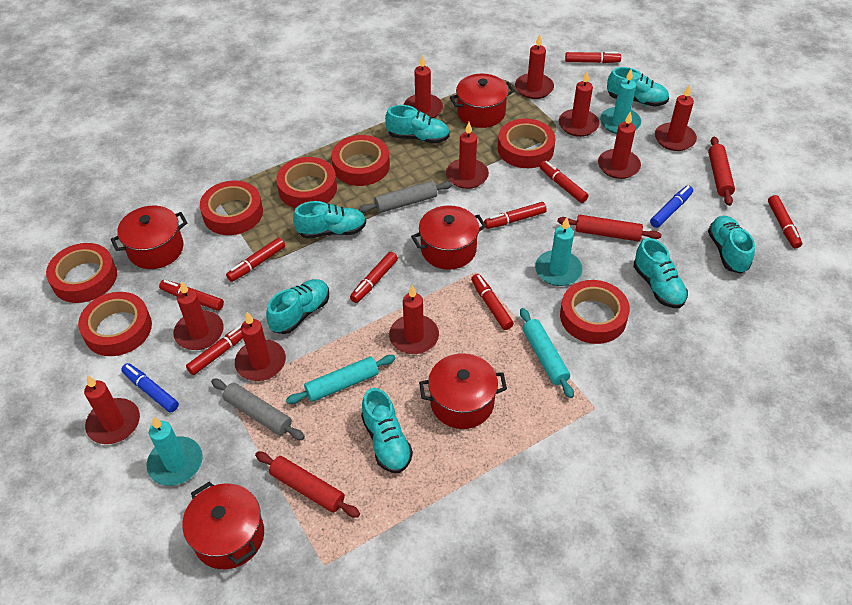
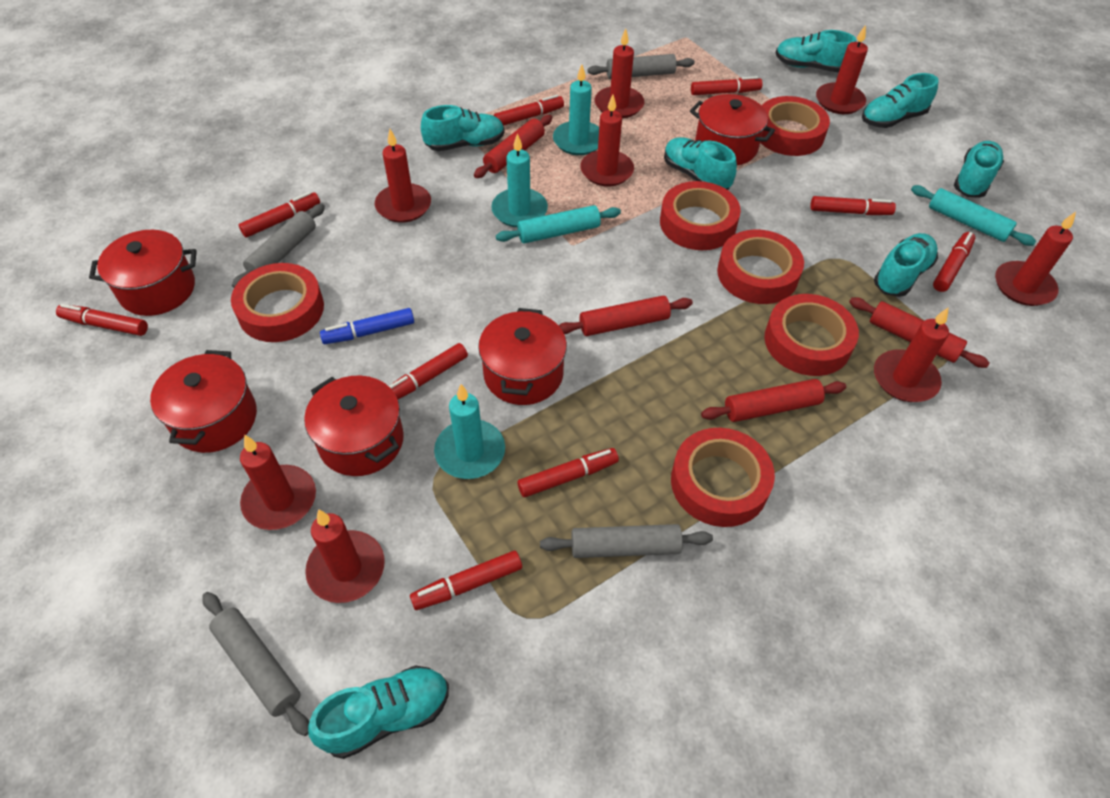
blue marker: 2 -> 1
grey rolling pin: 2 -> 4
red candle: 10 -> 8
red rolling pin: 3 -> 4
red tape: 7 -> 6

